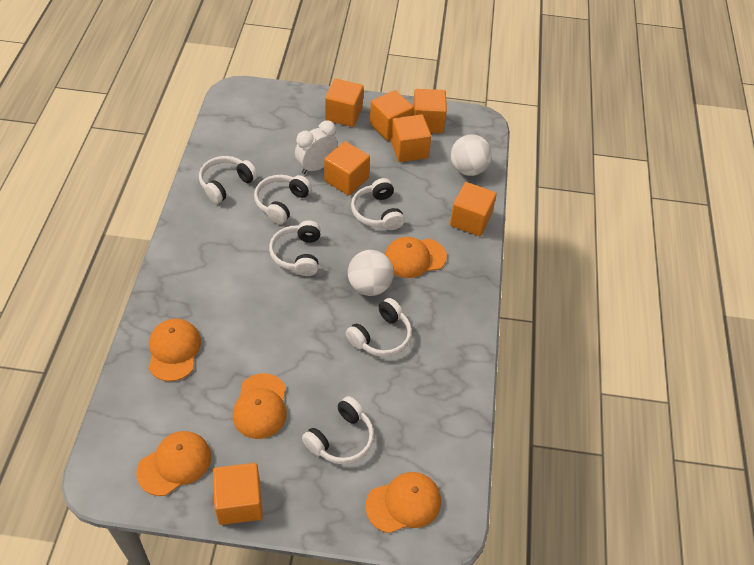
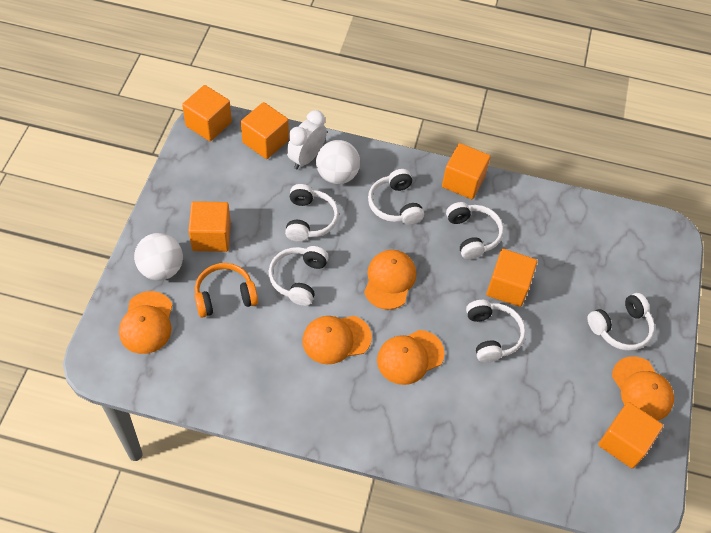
orange cube: 7 -> 6
orange headphones: 0 -> 1

